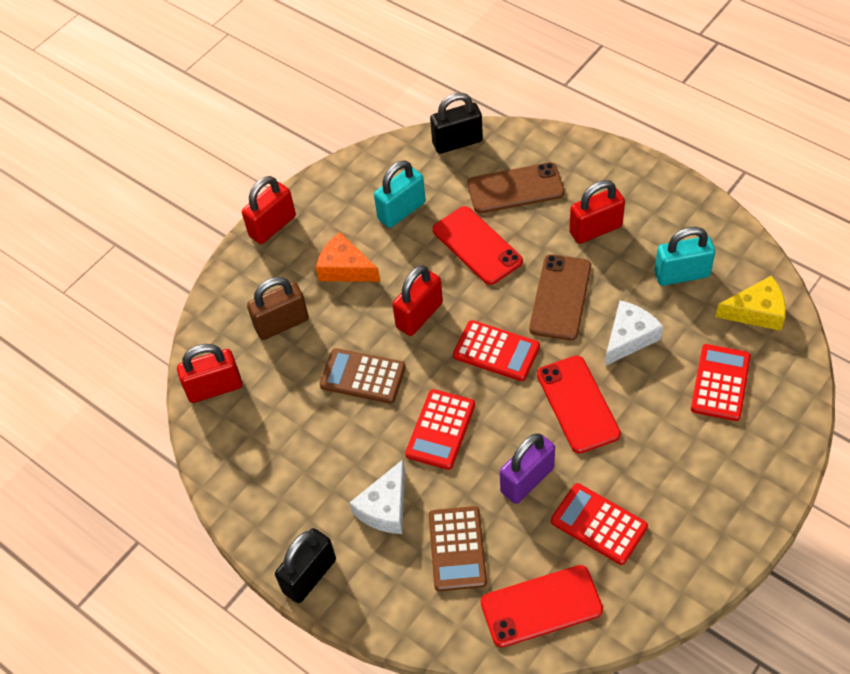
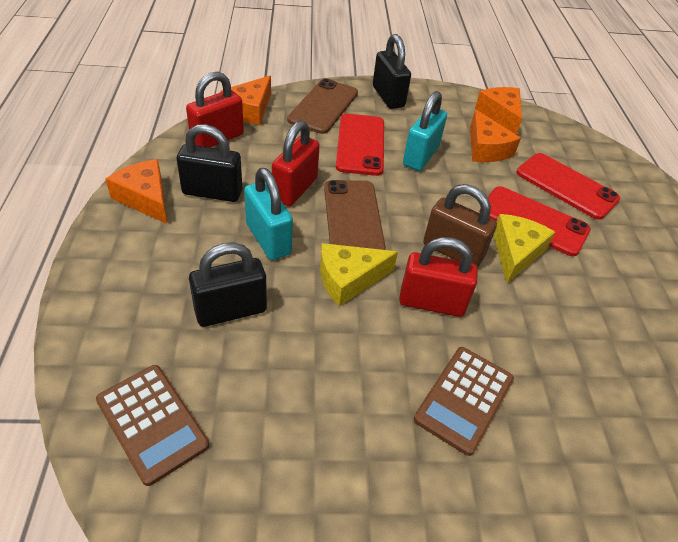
black padlock: 2 -> 3
orange cheese: 1 -> 4
purple padlock: 1 -> 0
red calculator: 4 -> 0
red padlock: 4 -> 3
white cheese: 2 -> 0
yellow cheese: 1 -> 2

